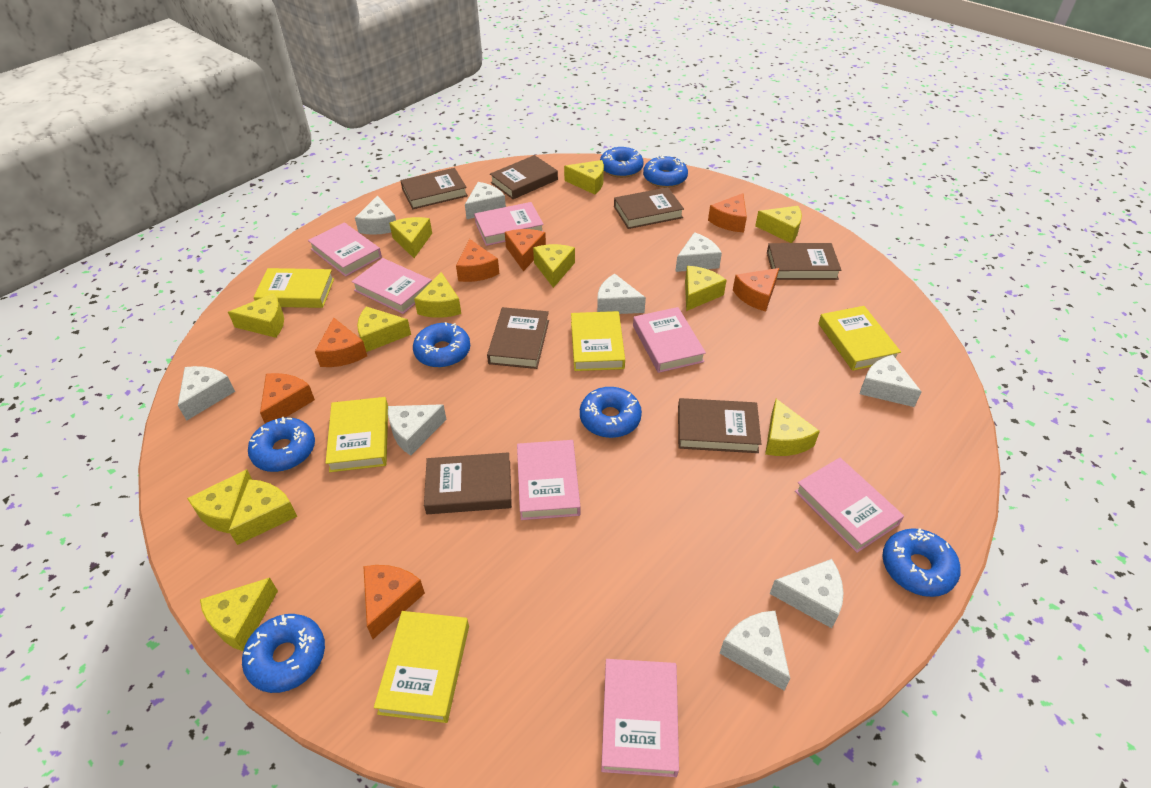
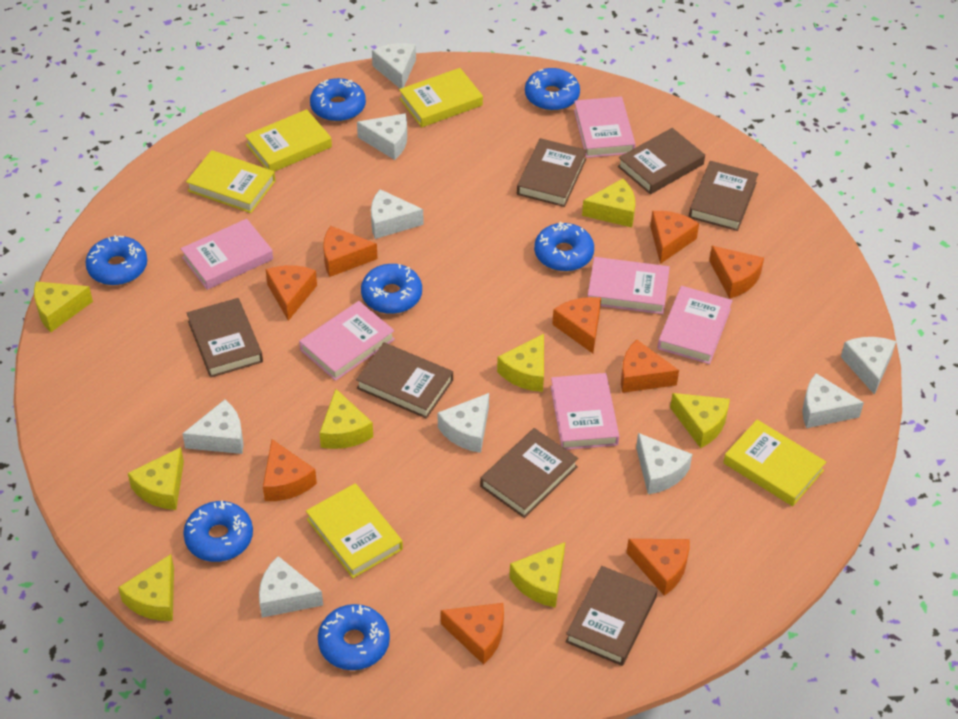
orange cheese: 7 -> 9
pink book: 7 -> 6
yellow cheese: 12 -> 8

